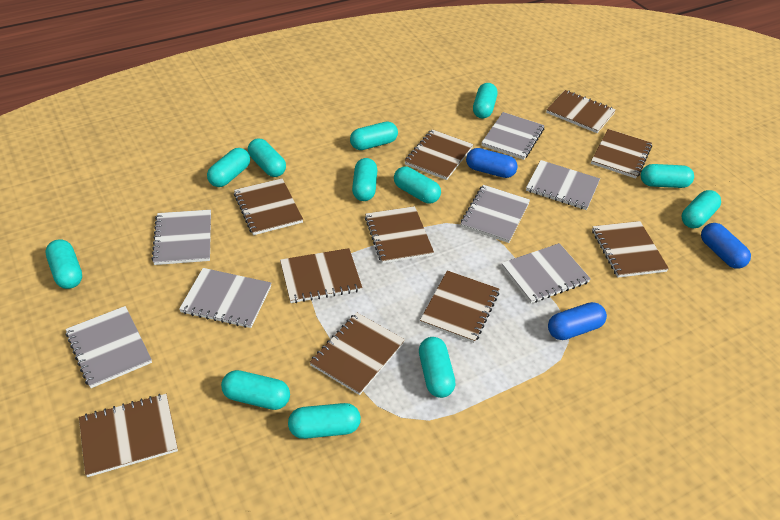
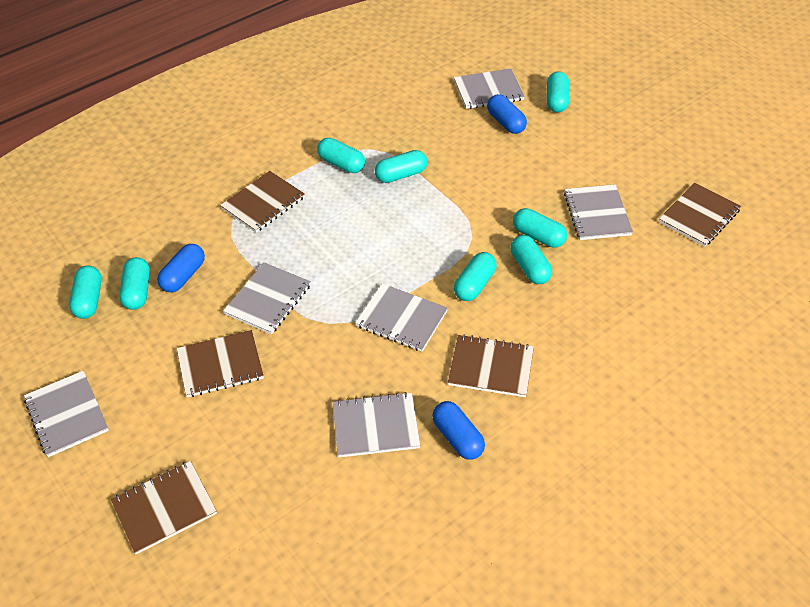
brown notebook: 10 -> 5
grey notebook: 7 -> 6
turquoise capsule: 12 -> 8

